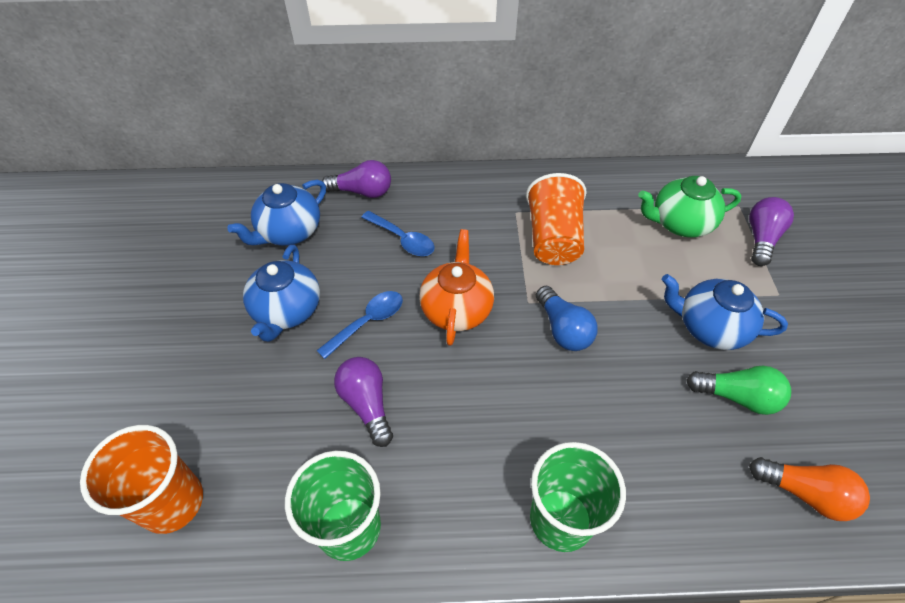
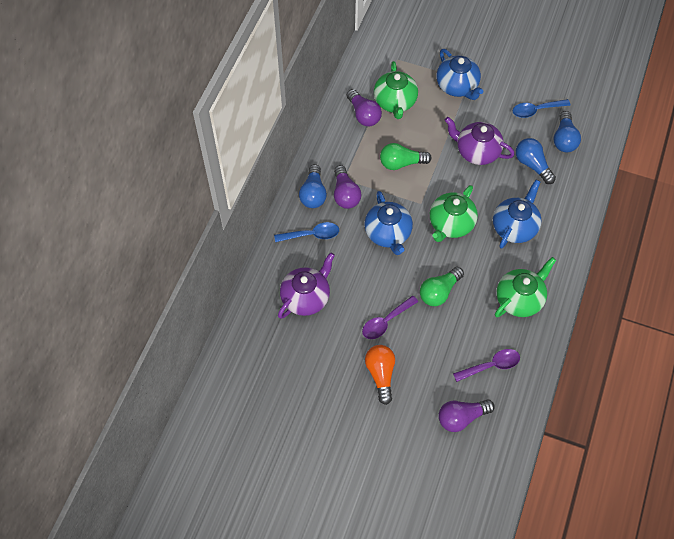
blue light bulb: 1 -> 3
green cup: 2 -> 0
green light bulb: 1 -> 2
green teapot: 1 -> 3
orange cup: 2 -> 0
orange teapot: 1 -> 0
purple spoon: 0 -> 2
purple teapot: 0 -> 2

